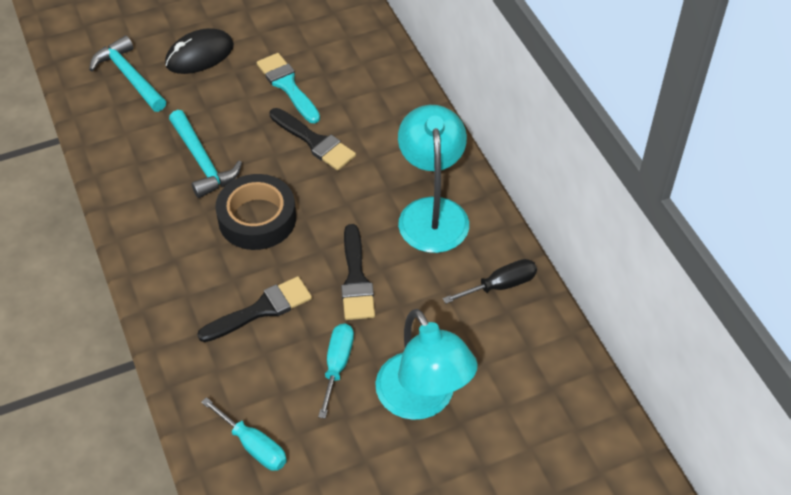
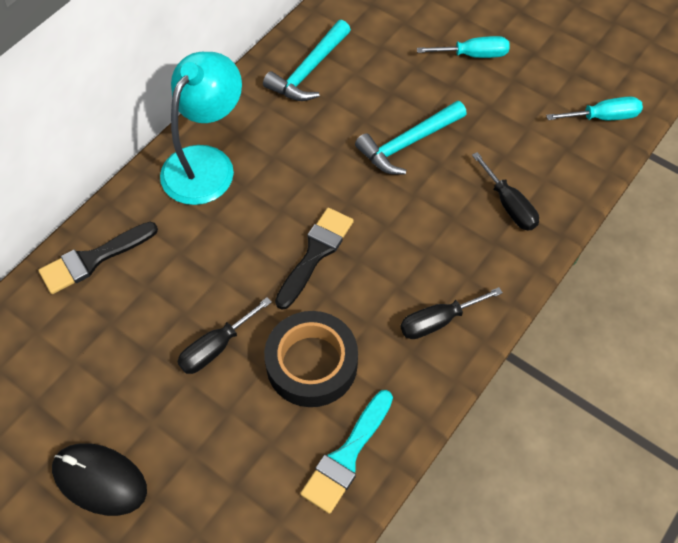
black brush: 3 -> 2
black screwdriver: 1 -> 3
turquoise lamp: 2 -> 1

